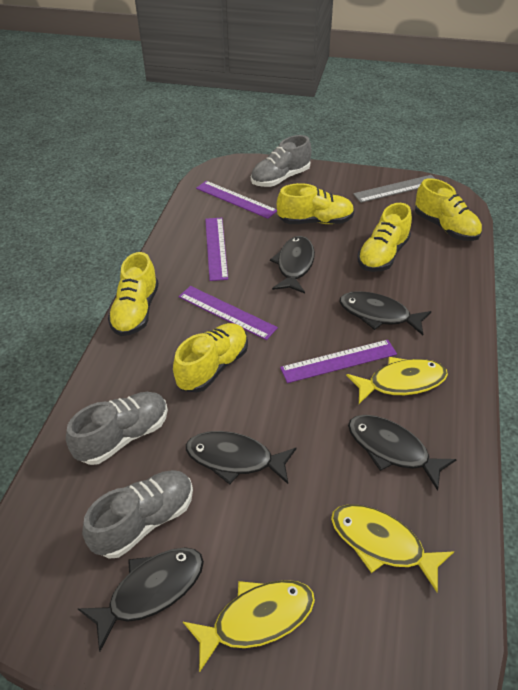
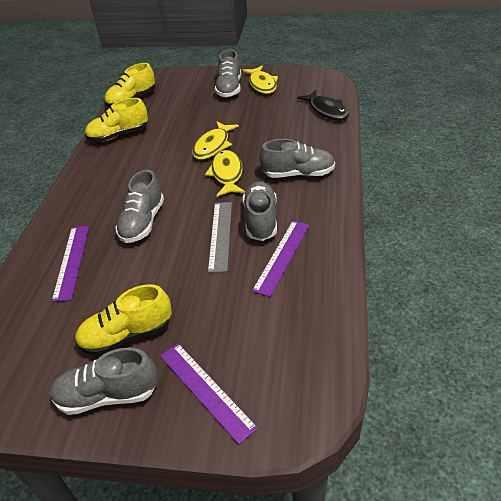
black fish: 5 -> 1
grey shoe: 3 -> 5
purple ruler: 4 -> 3
yellow shoe: 5 -> 3

